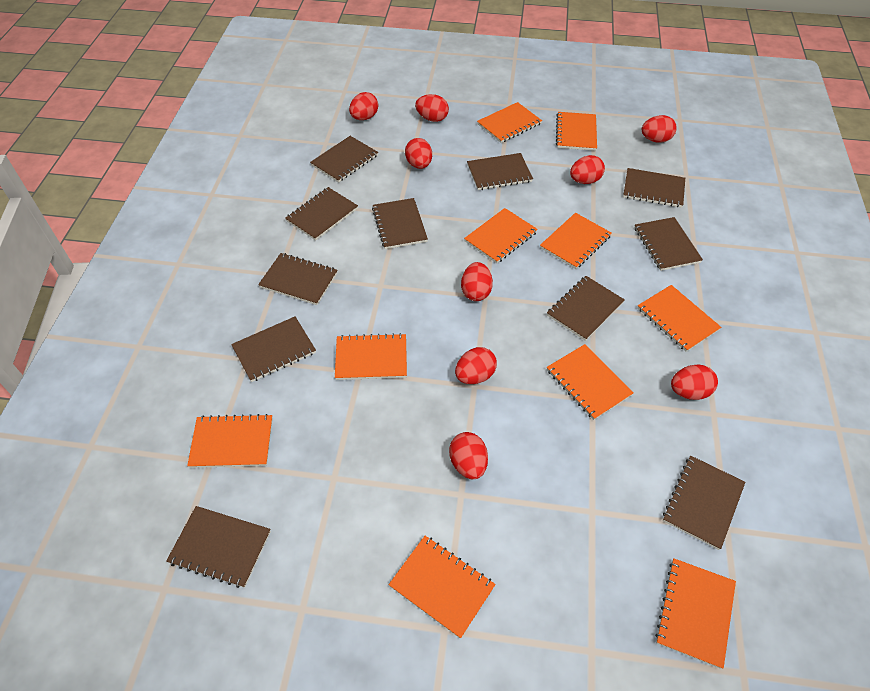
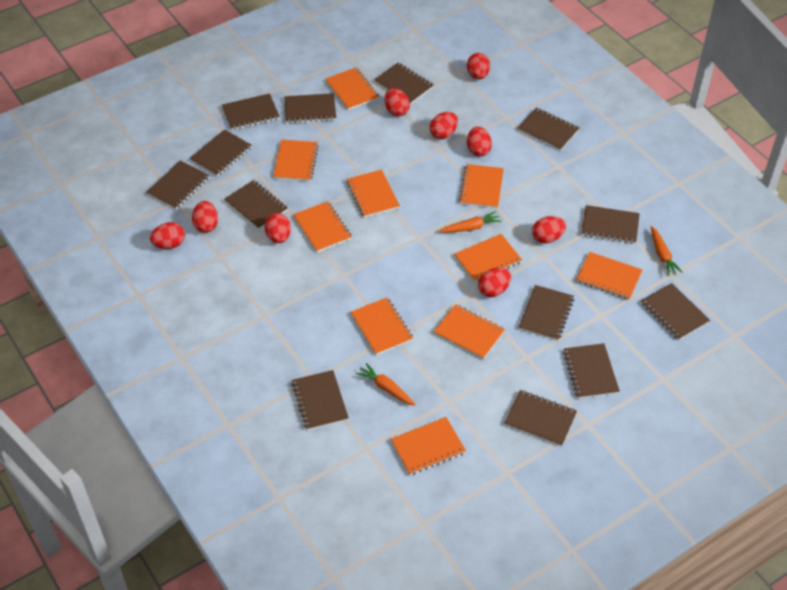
brown notebook: 11 -> 13
orange carrot: 0 -> 3

